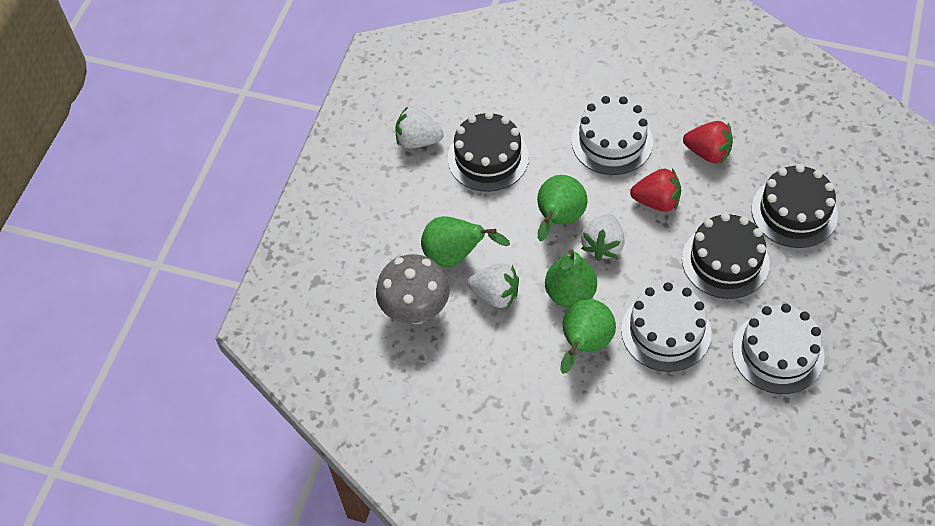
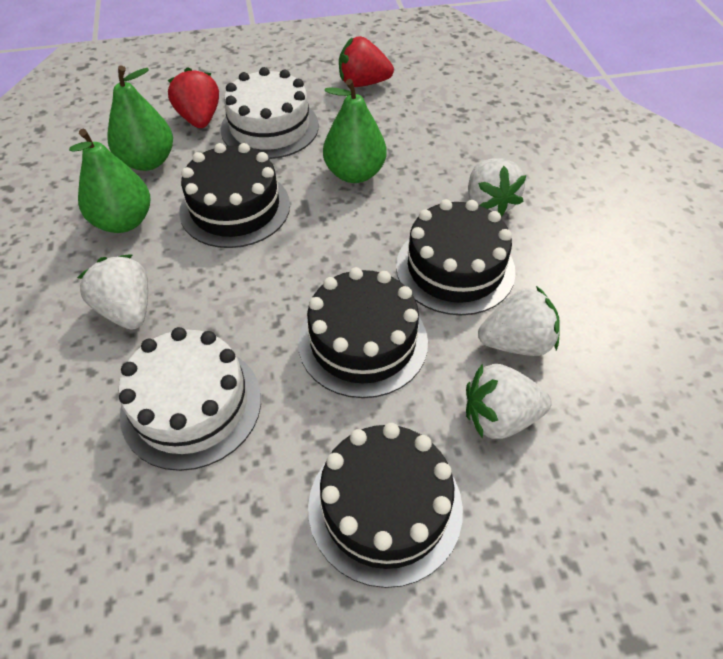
black cake: 3 -> 4
green pear: 4 -> 3
grey mushroom: 1 -> 0
white cake: 3 -> 2
white strawberry: 3 -> 4

